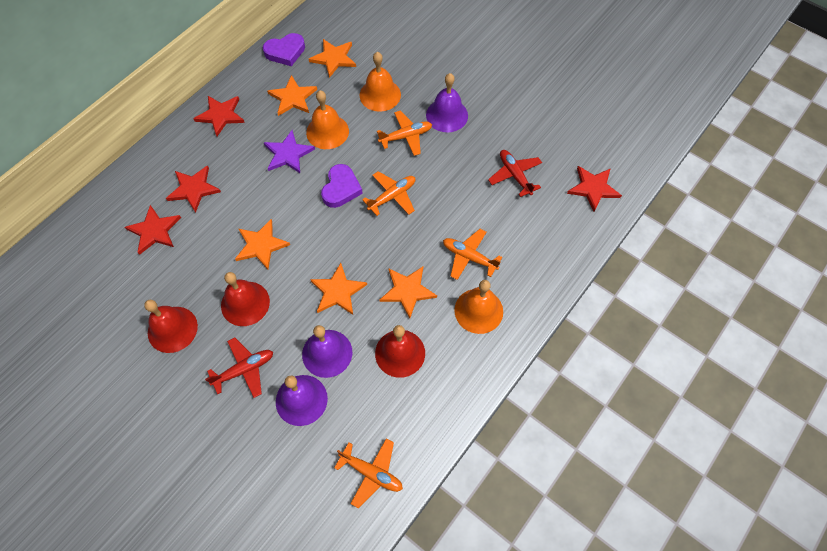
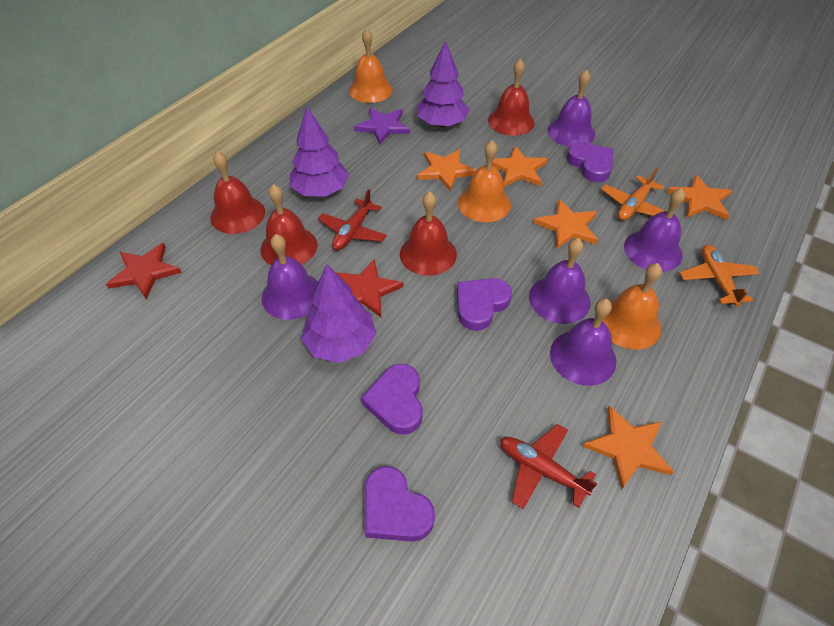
orange plane: 4 -> 2
purple bell: 3 -> 5
purple heart: 2 -> 4
purple tree: 0 -> 3
red bell: 3 -> 4
red star: 4 -> 2

